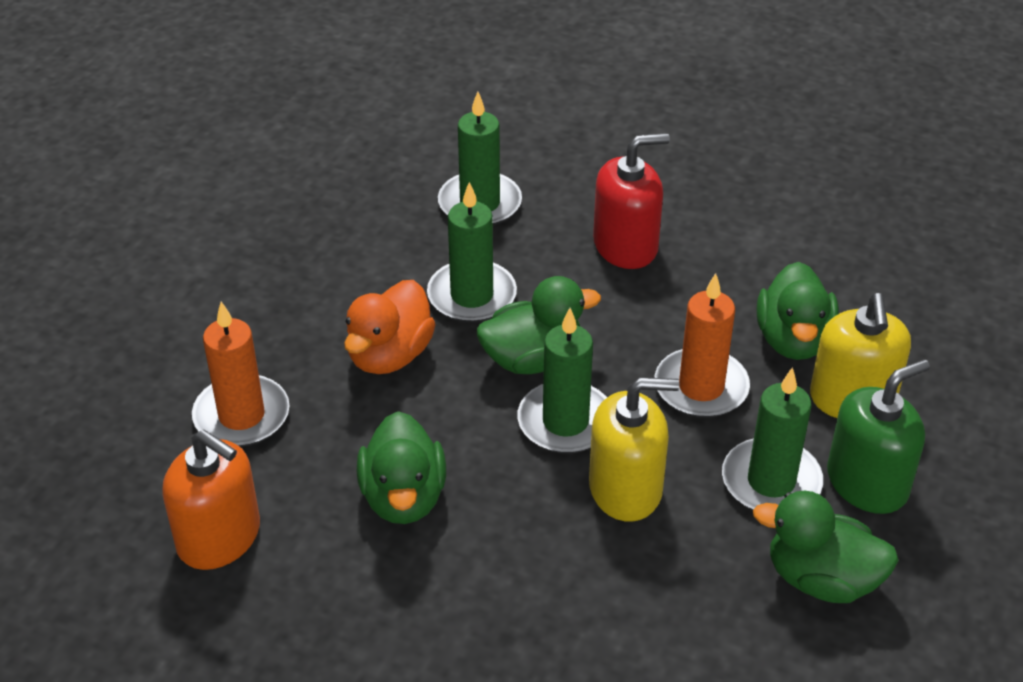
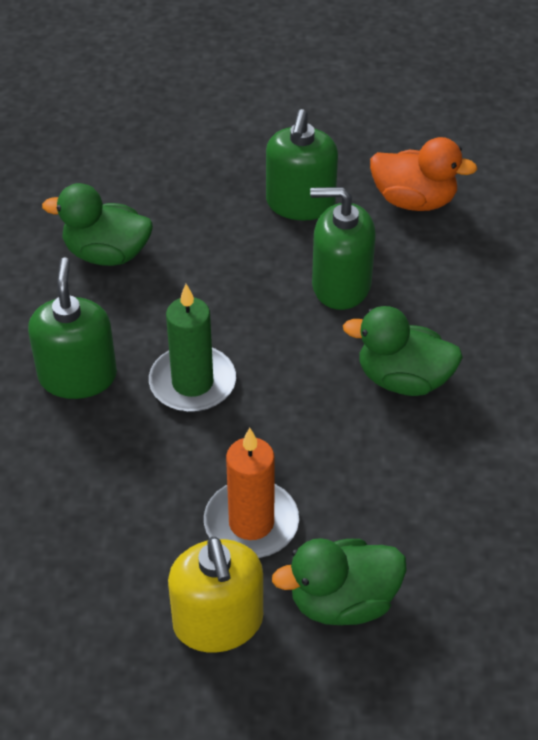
green candle: 4 -> 1
green duck: 4 -> 3
green soap dispenser: 1 -> 3
orange candle: 2 -> 1
orange soap dispenser: 1 -> 0
red soap dispenser: 1 -> 0
yellow soap dispenser: 2 -> 1

